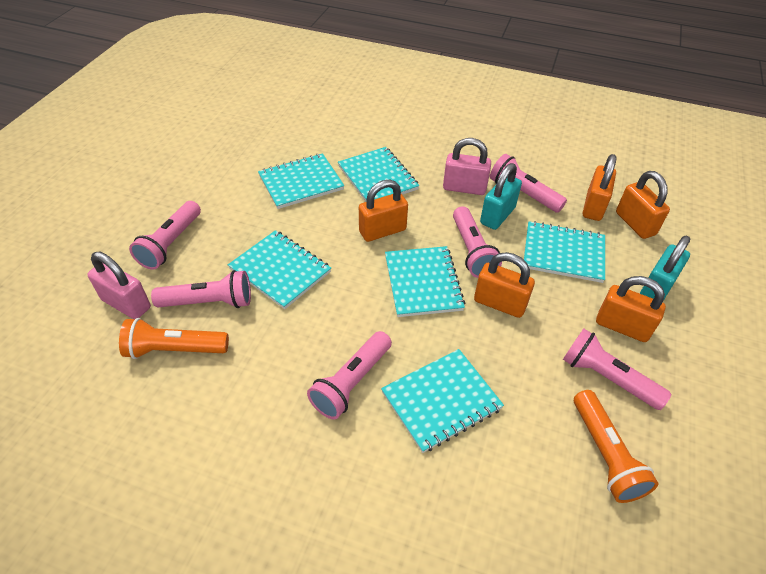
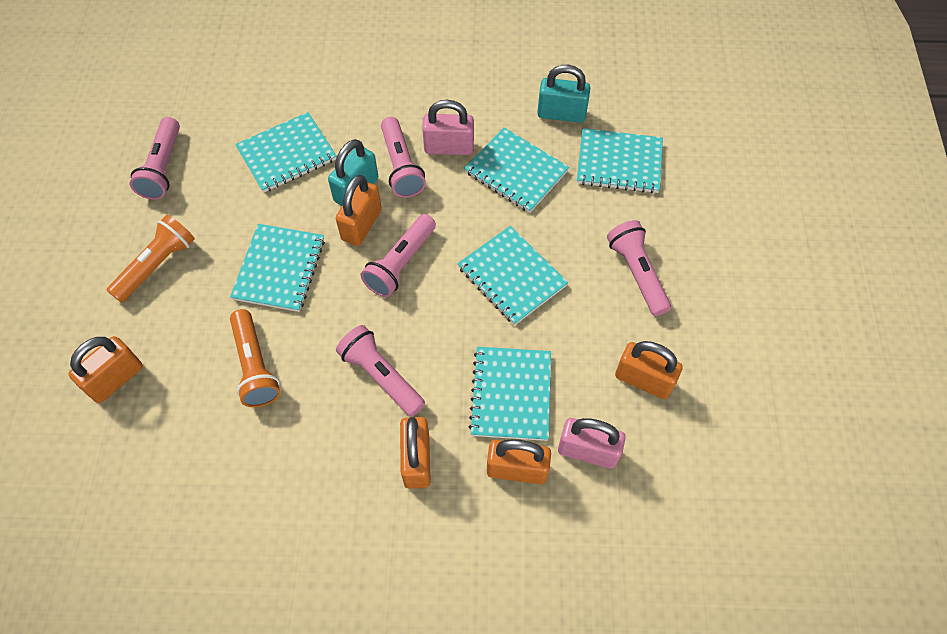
pink flashlight: 6 -> 5

